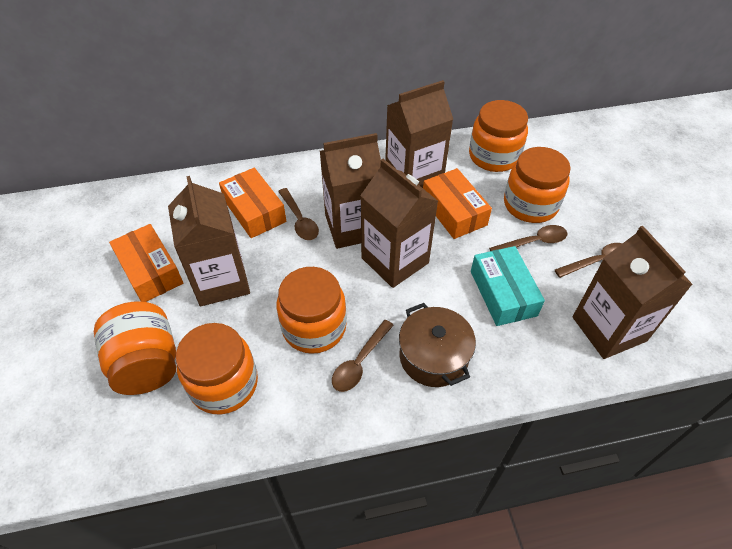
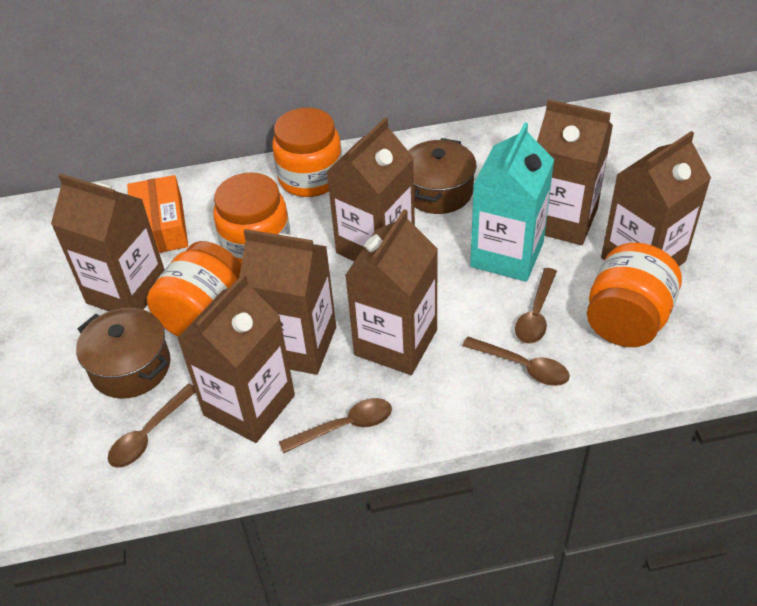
brown carton: 5 -> 7
brown pot: 1 -> 2
orange box: 3 -> 1
orange jar: 5 -> 4
turquoise box: 1 -> 0
turquoise carton: 0 -> 1

